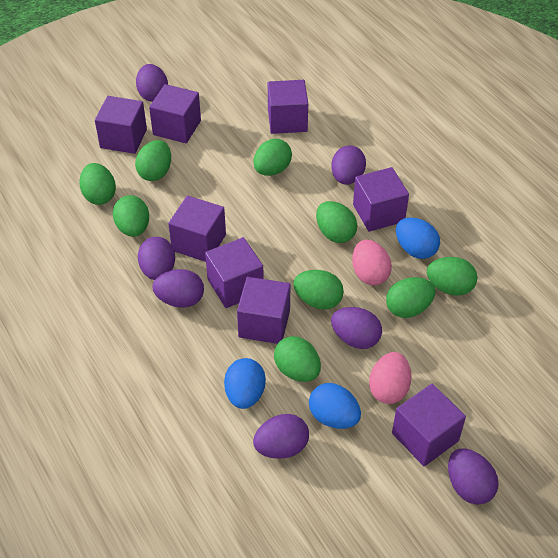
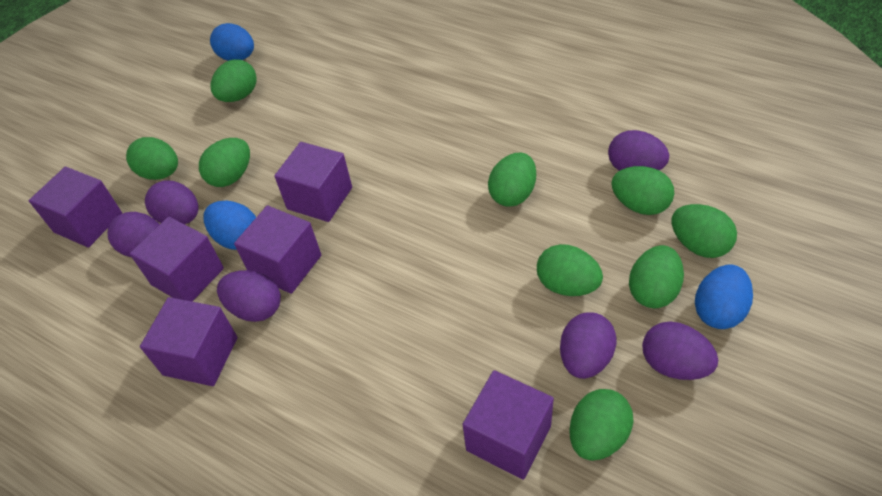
pink egg: 2 -> 0
purple cube: 8 -> 6
purple egg: 7 -> 6

